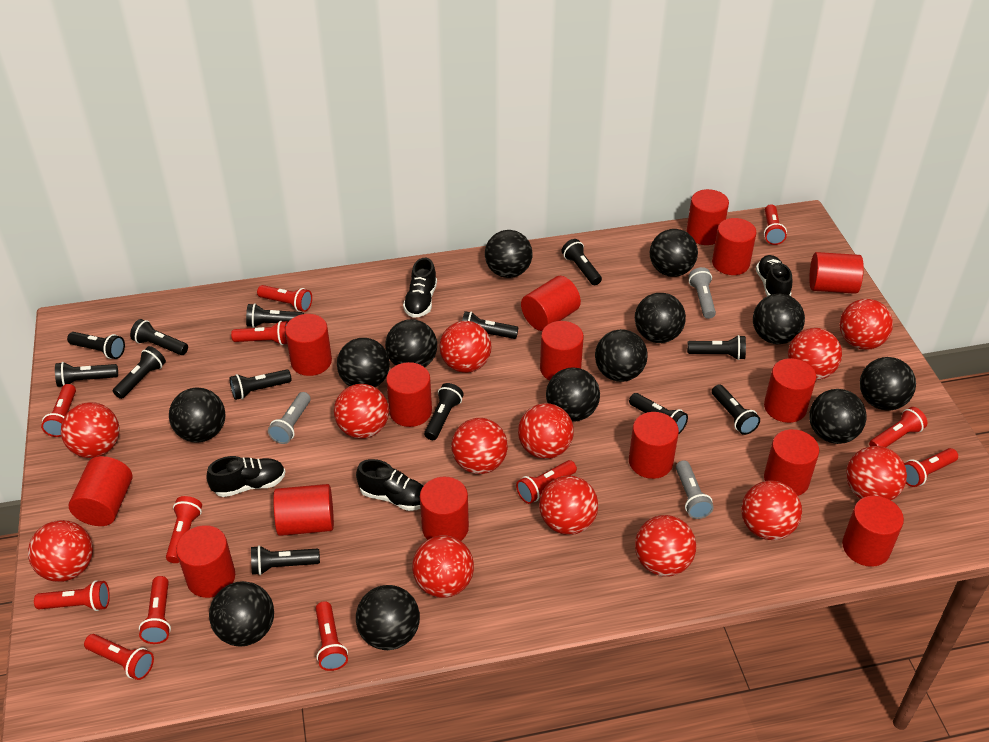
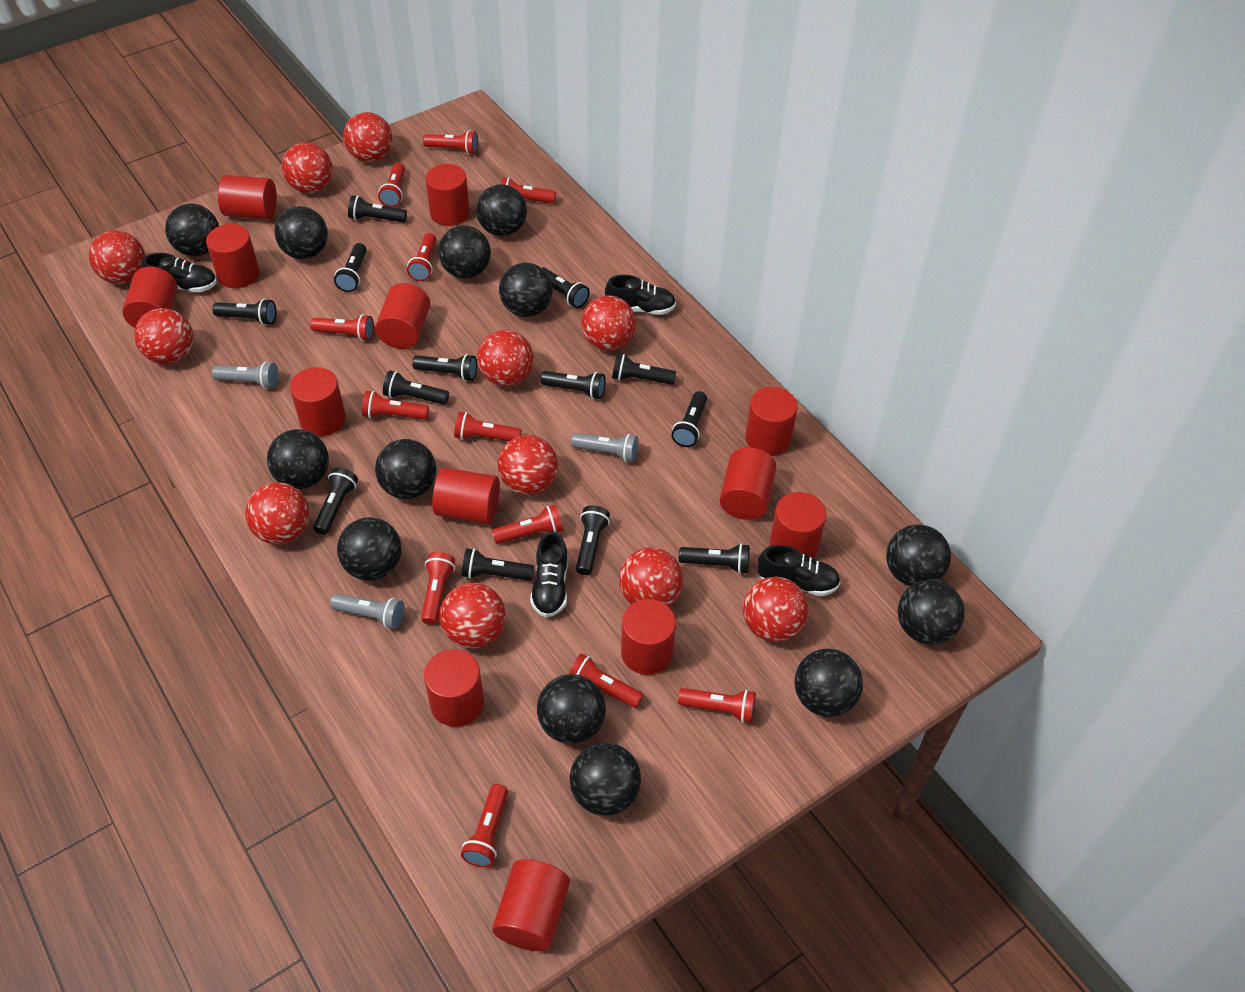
red ball: 13 -> 11
red cylinder: 15 -> 13

